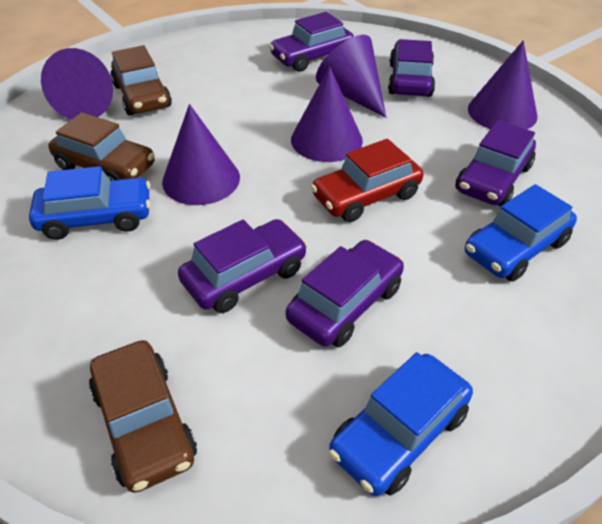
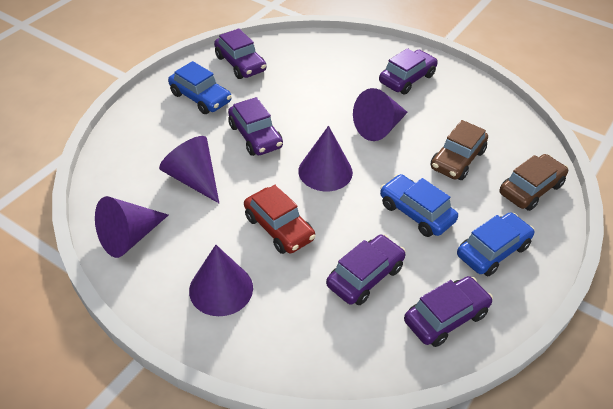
brown car: 3 -> 2

